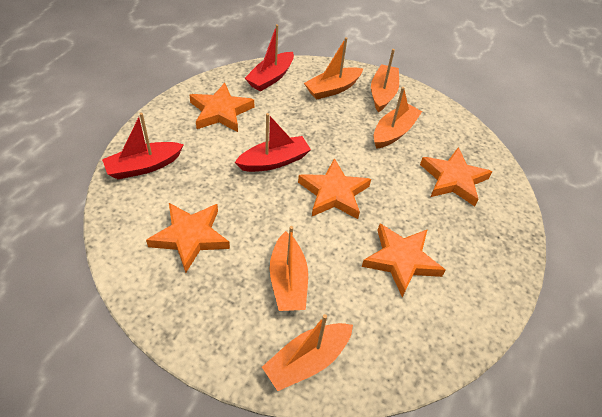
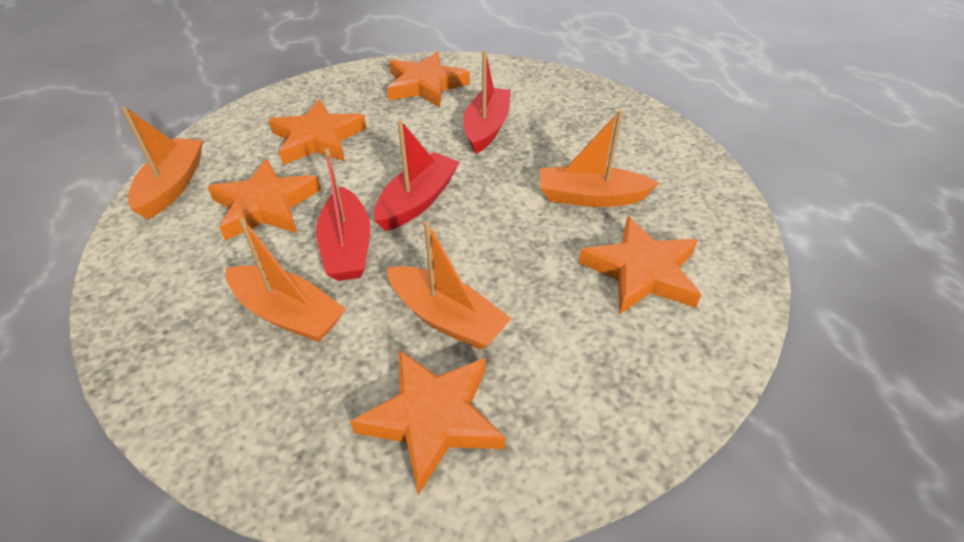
orange boat: 5 -> 4

